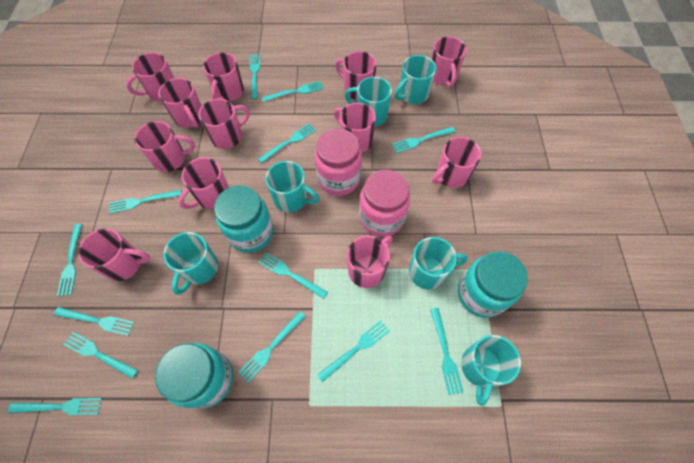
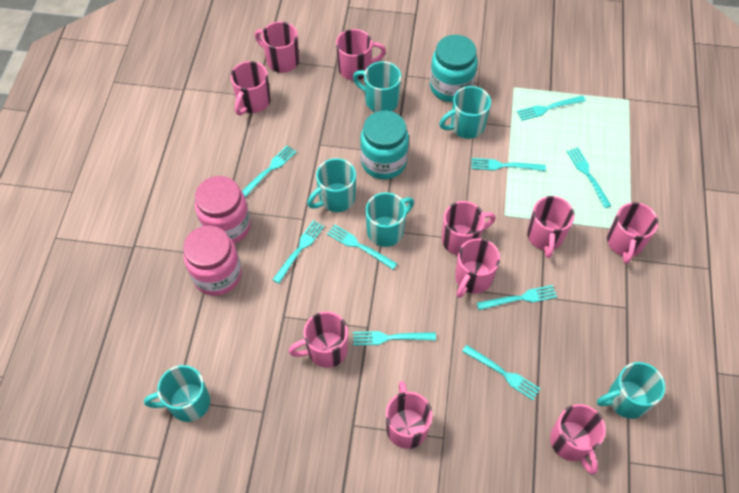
pink mug: 12 -> 10
turquoise fork: 13 -> 9
turquoise jar: 3 -> 2

